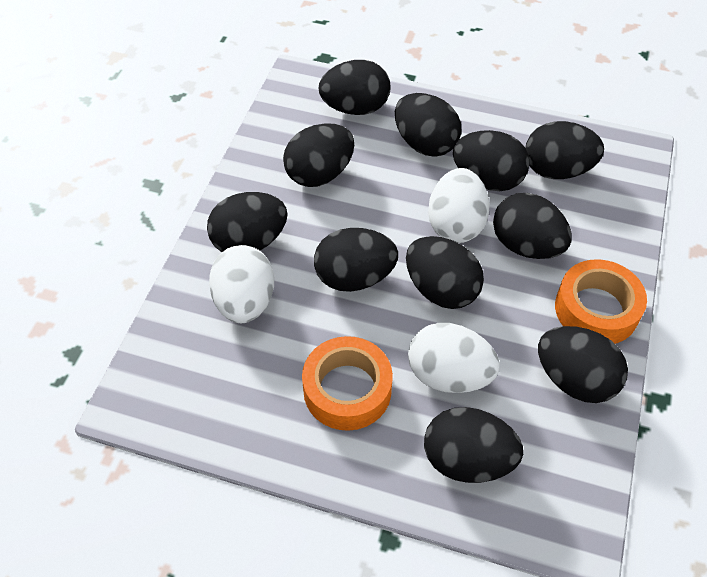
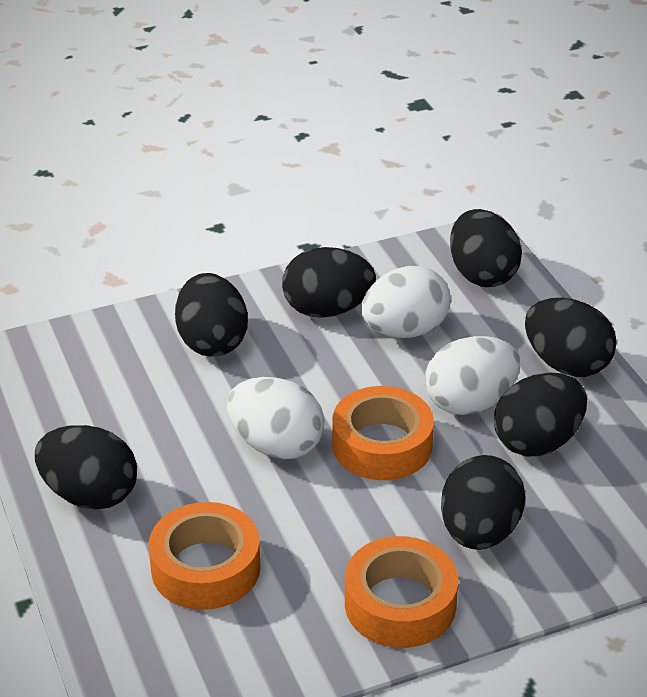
black egg: 11 -> 7
orange tape: 2 -> 3

